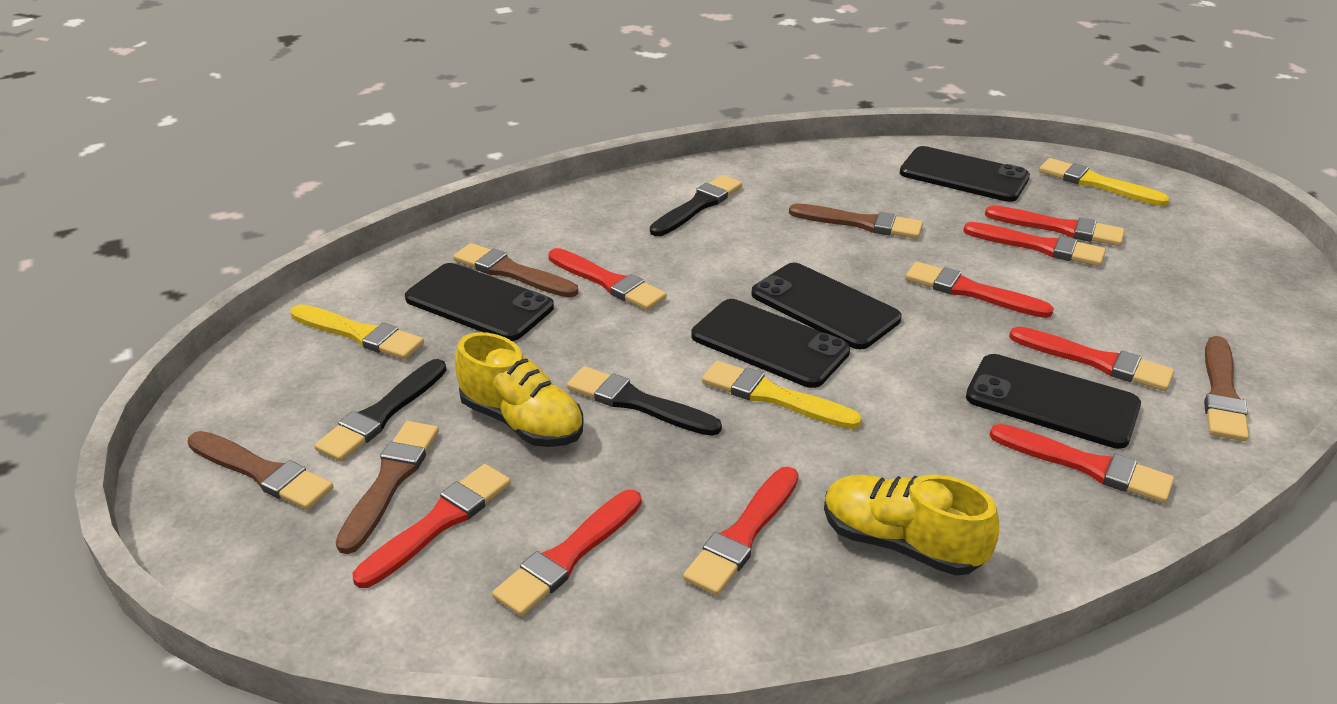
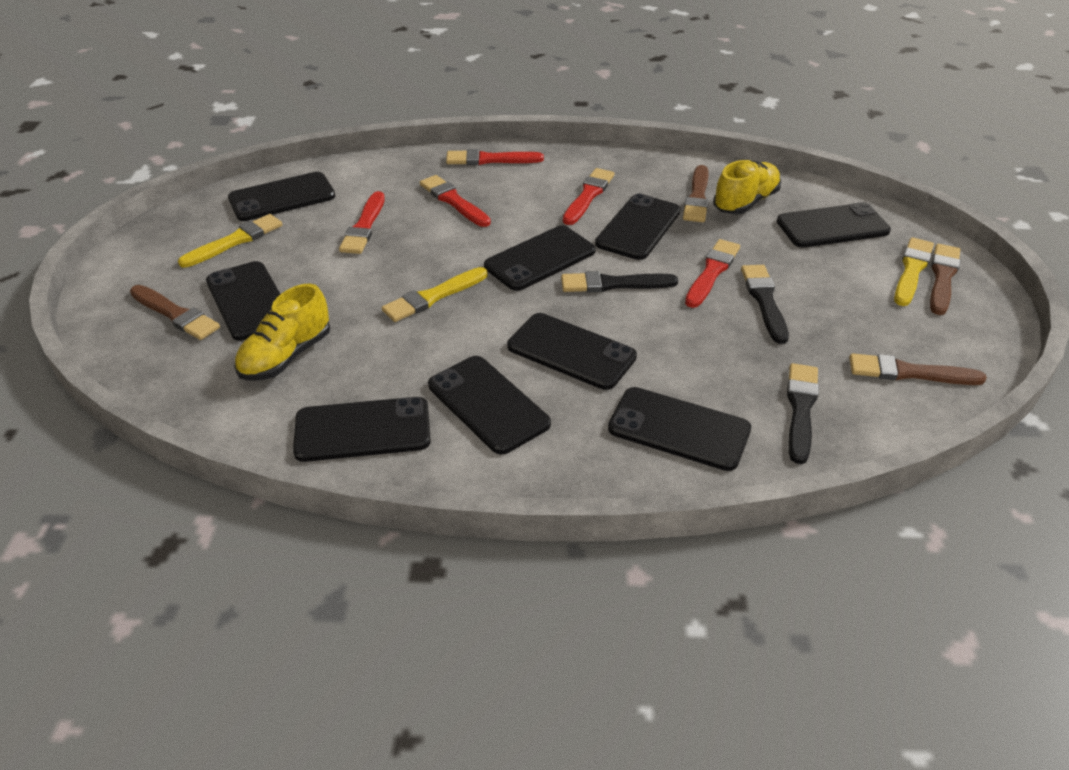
black phone: 5 -> 9
brown brush: 5 -> 4
red brush: 9 -> 5

